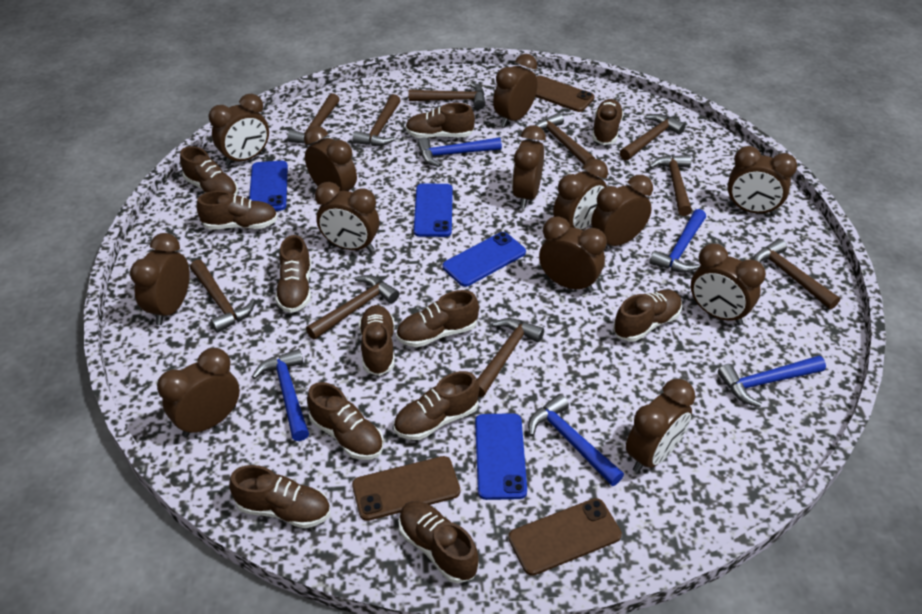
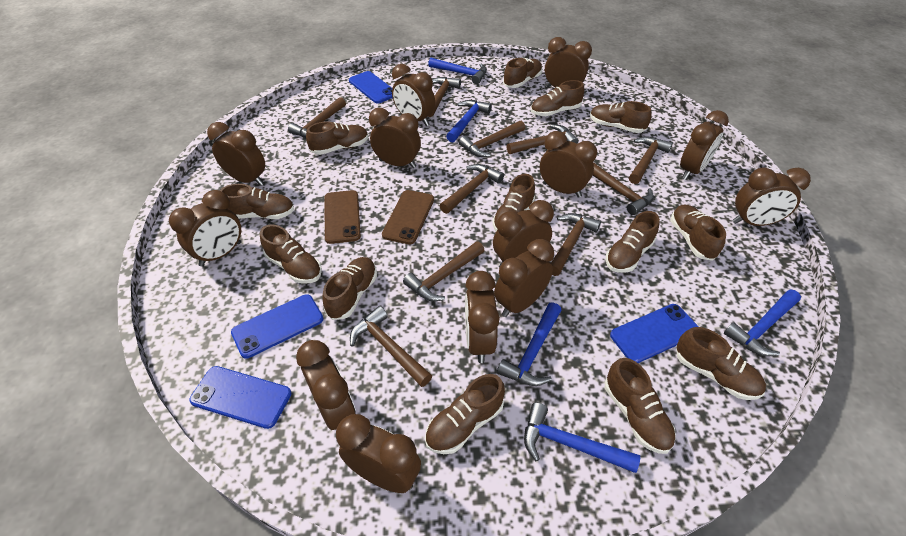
brown phone: 3 -> 2
brown shoe: 12 -> 13

